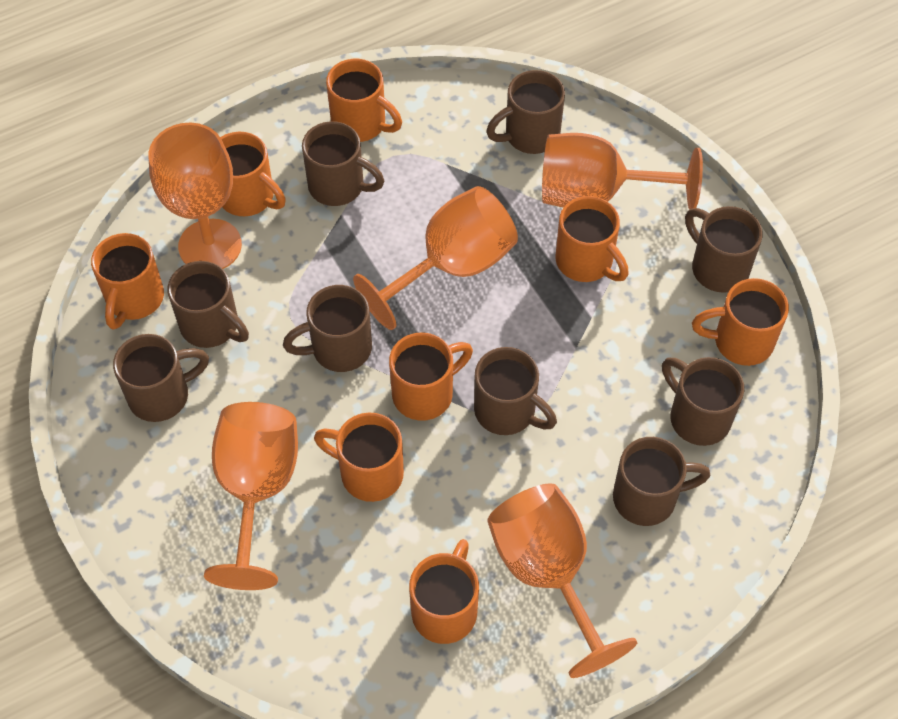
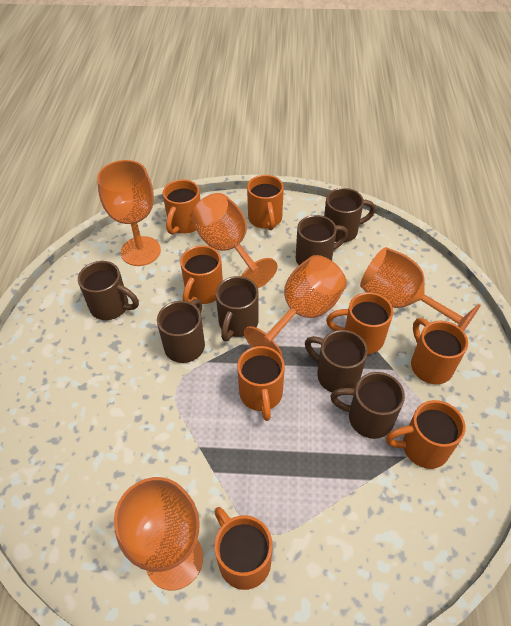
brown mug: 9 -> 7

